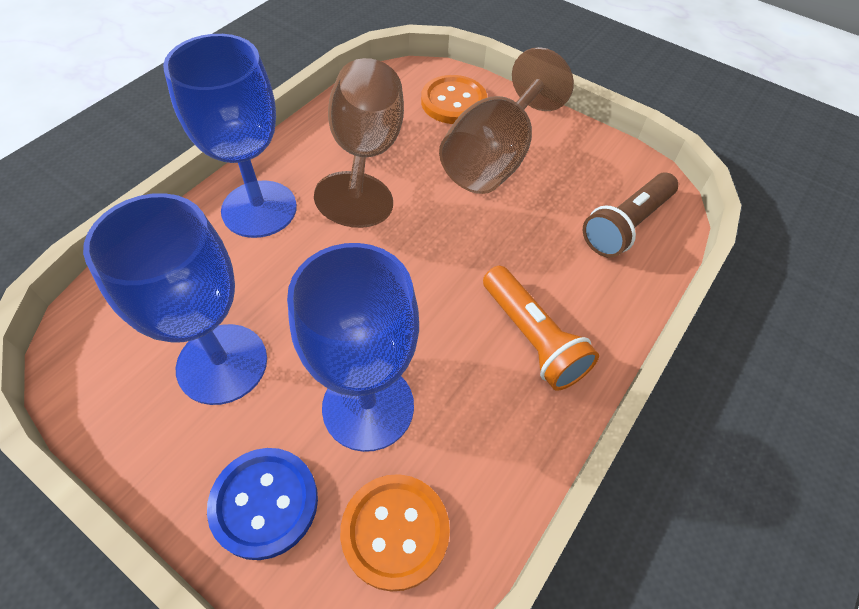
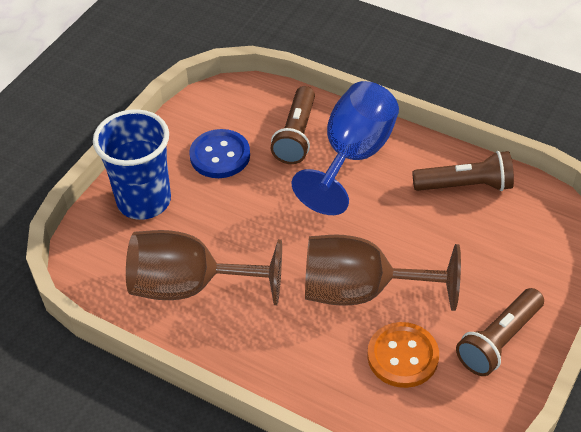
blue cup: 0 -> 1
blue goblet: 3 -> 1
brown flashlight: 1 -> 3
orange button: 2 -> 1
orange flashlight: 1 -> 0

